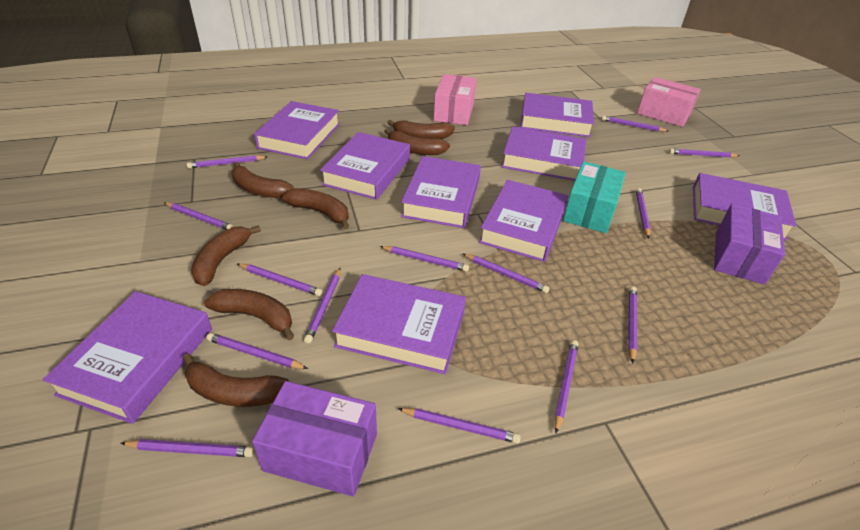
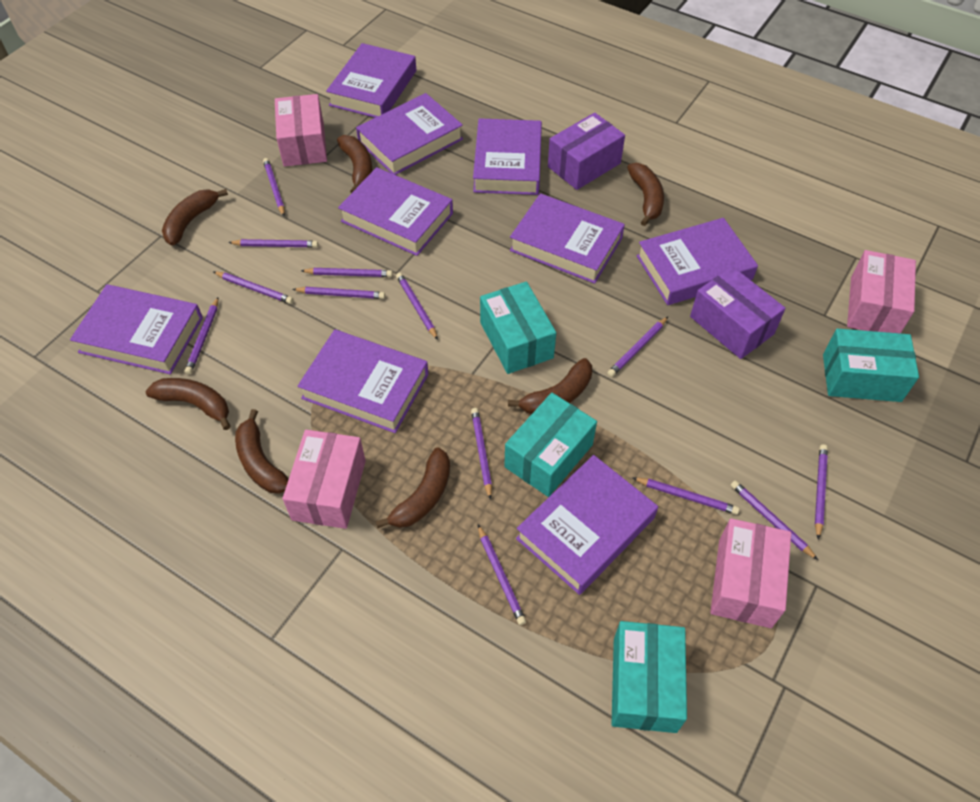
pink box: 2 -> 4
purple pencil: 14 -> 13
turquoise box: 1 -> 4

